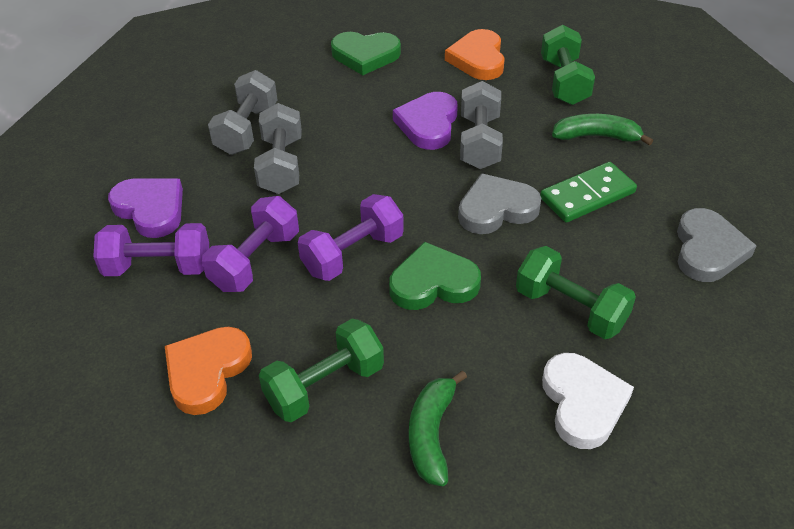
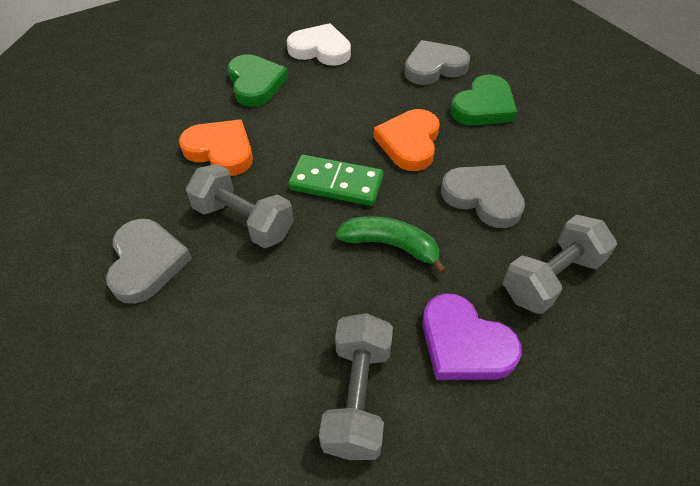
green banana: 2 -> 1
green dumbbell: 3 -> 0
grey heart: 2 -> 3
purple dumbbell: 3 -> 0
purple heart: 2 -> 1

